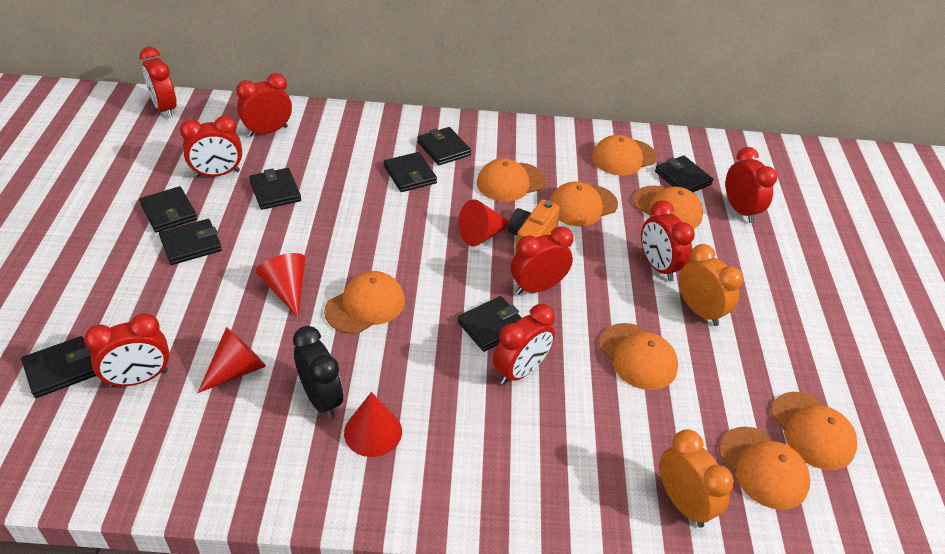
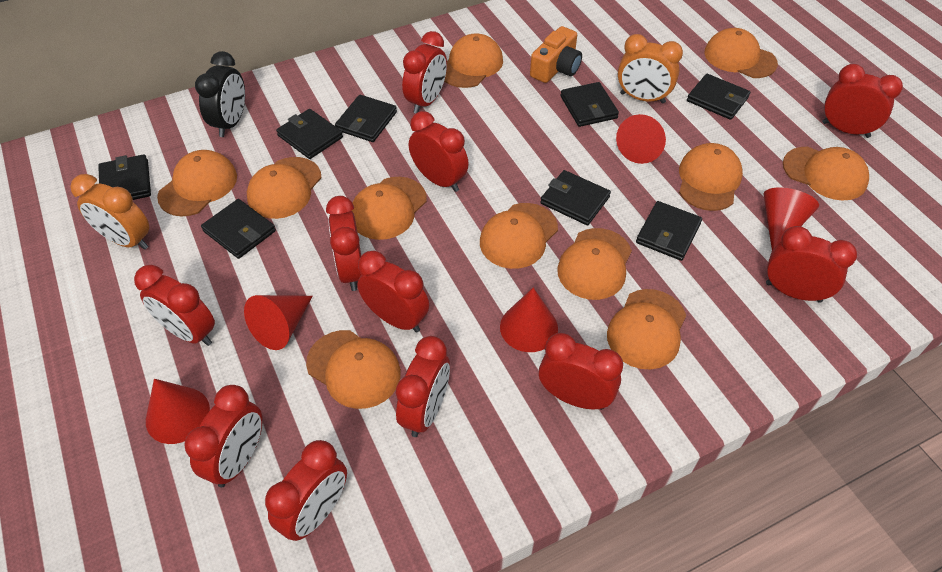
orange cap: 8 -> 11
red clock: 8 -> 11
red cone: 4 -> 5

